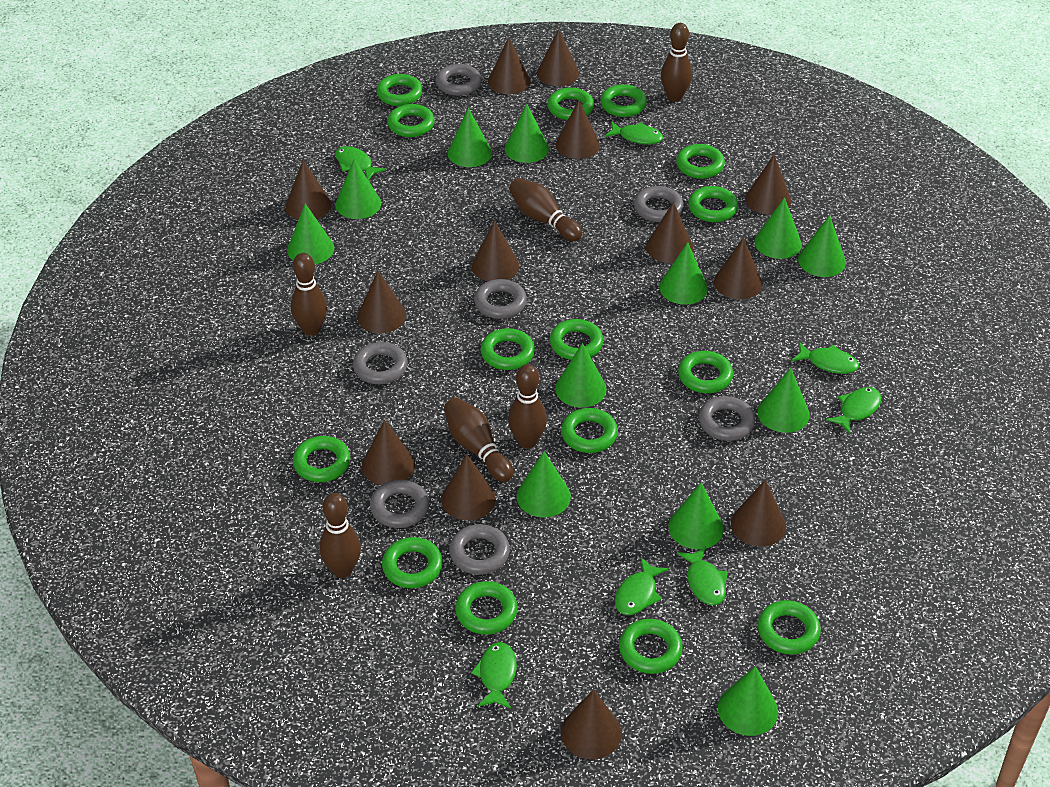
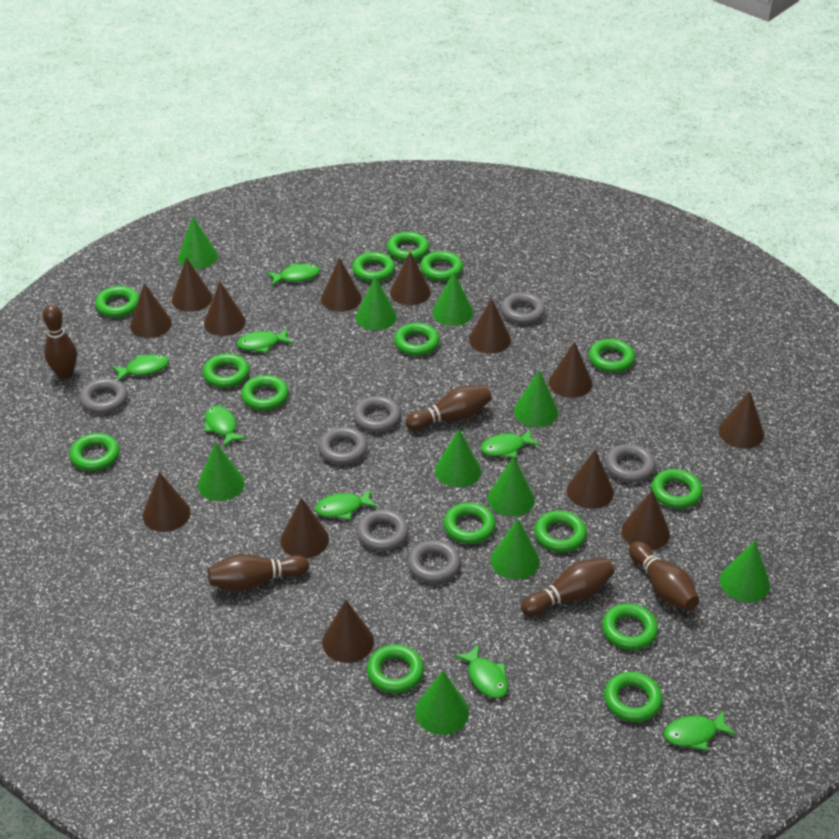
brown bowling pin: 6 -> 5
green cone: 12 -> 10
green fish: 7 -> 8

